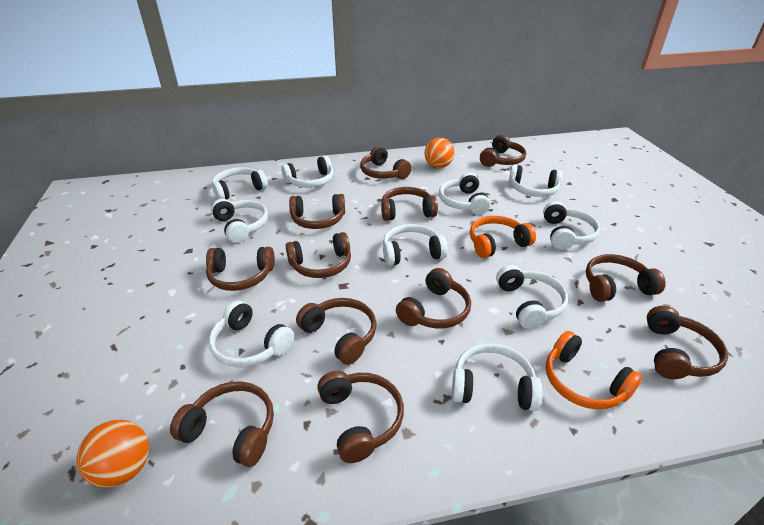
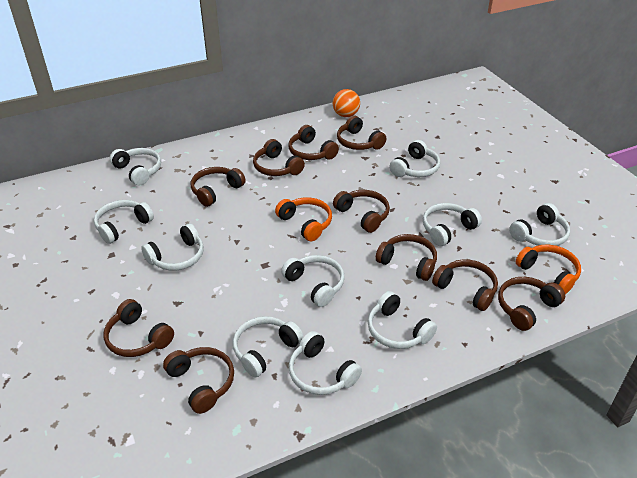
brown headphones: 12 -> 10
orange ball: 2 -> 1

